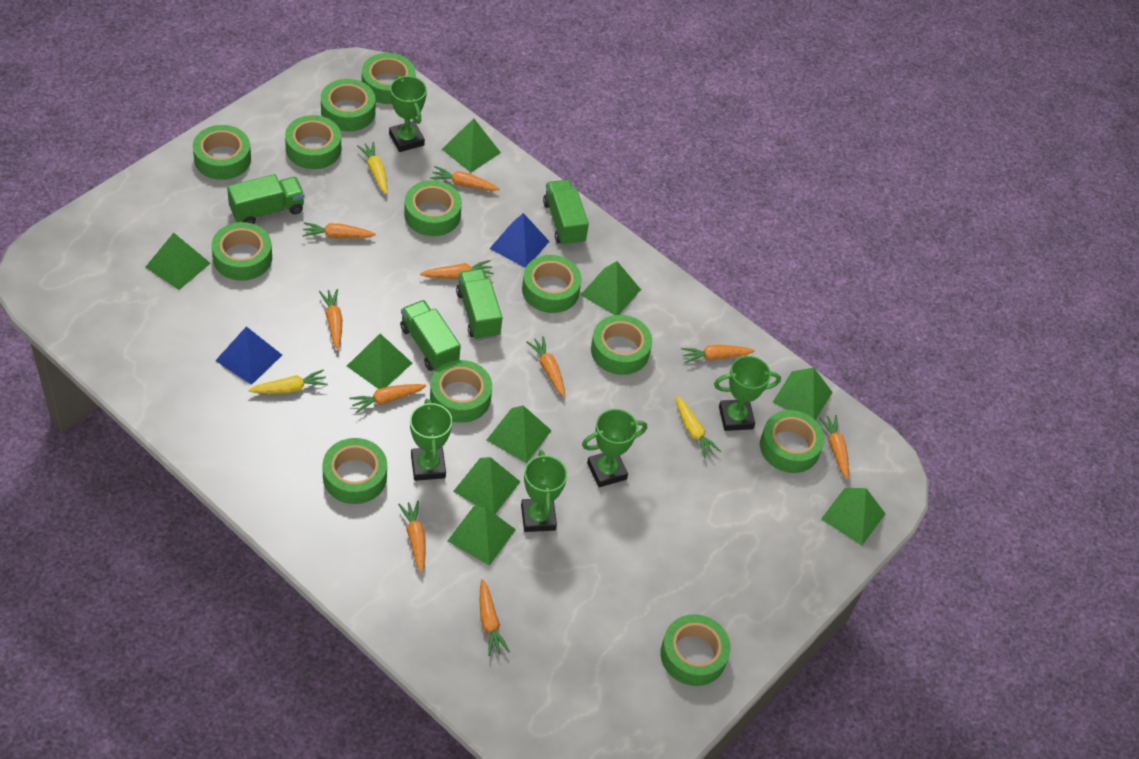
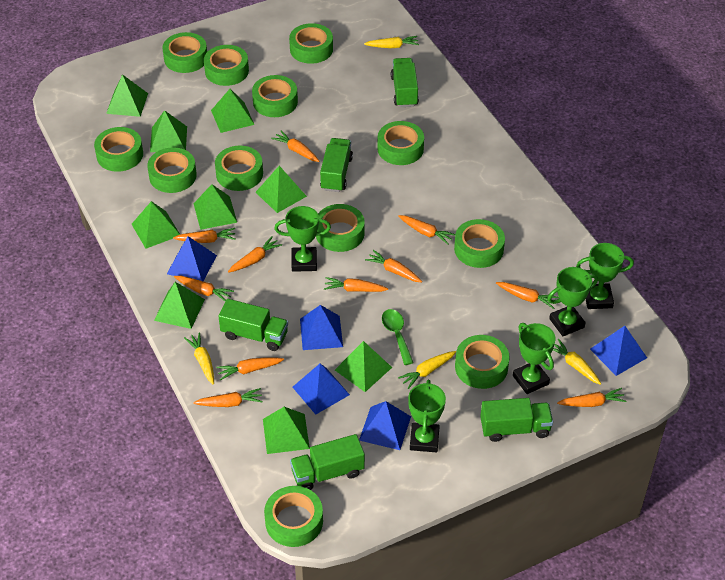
blue pyramid: 2 -> 5
green spoon: 0 -> 1
green truck: 4 -> 5
orange carrot: 10 -> 11
yellow carrot: 3 -> 4

